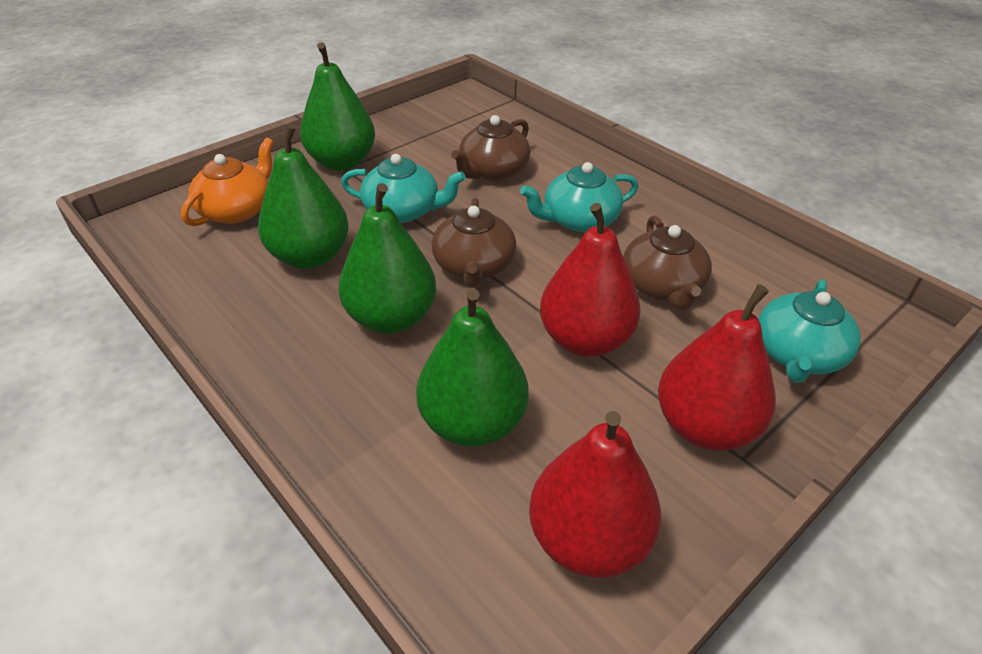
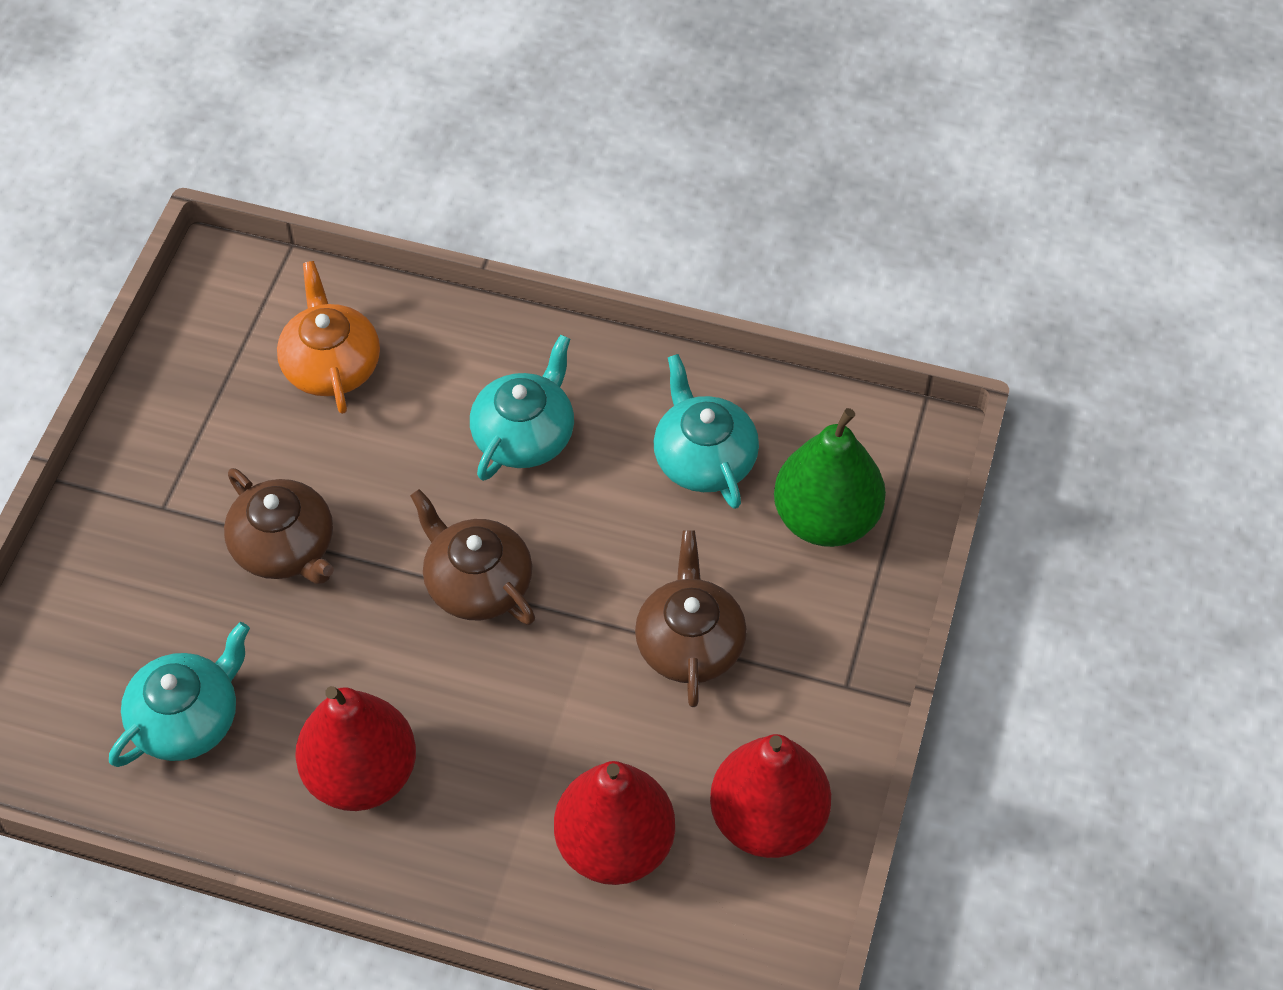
green pear: 4 -> 1

